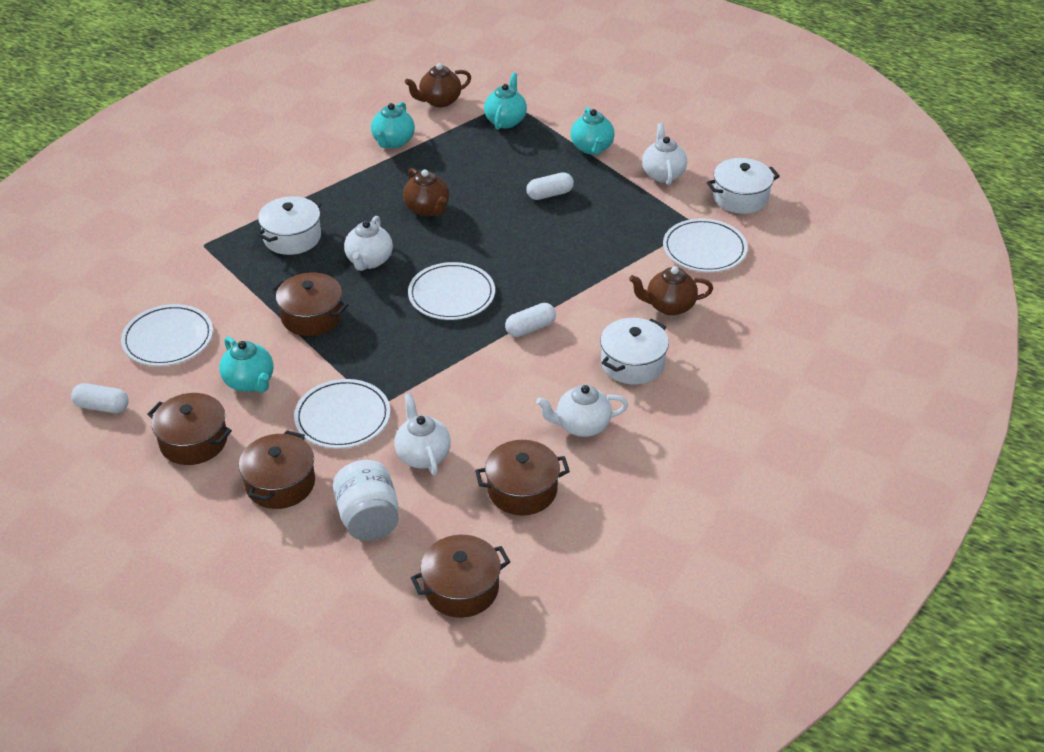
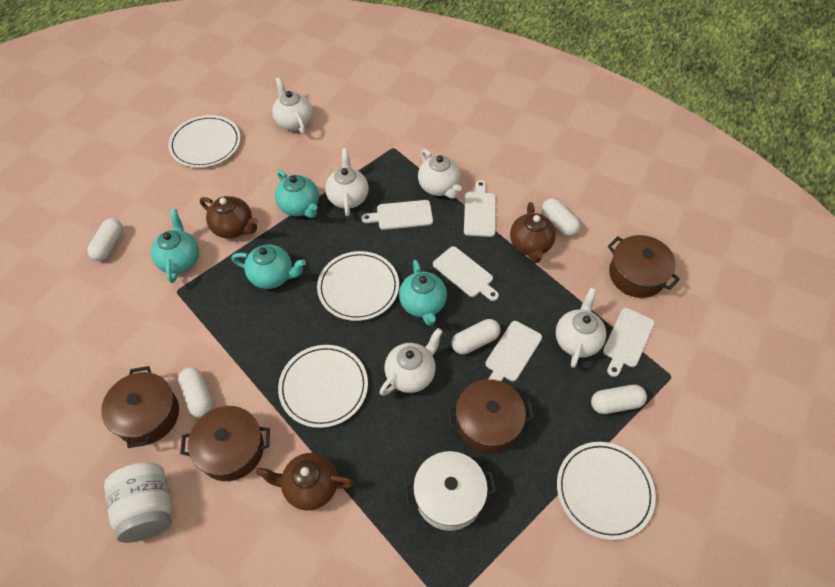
brown pot: 5 -> 4
white capsule: 3 -> 5
white cutting board: 0 -> 5
white pot: 3 -> 1
white teapot: 4 -> 5

